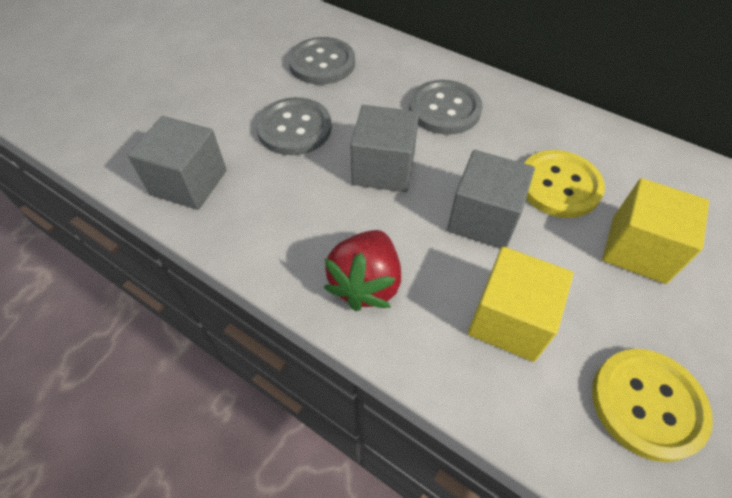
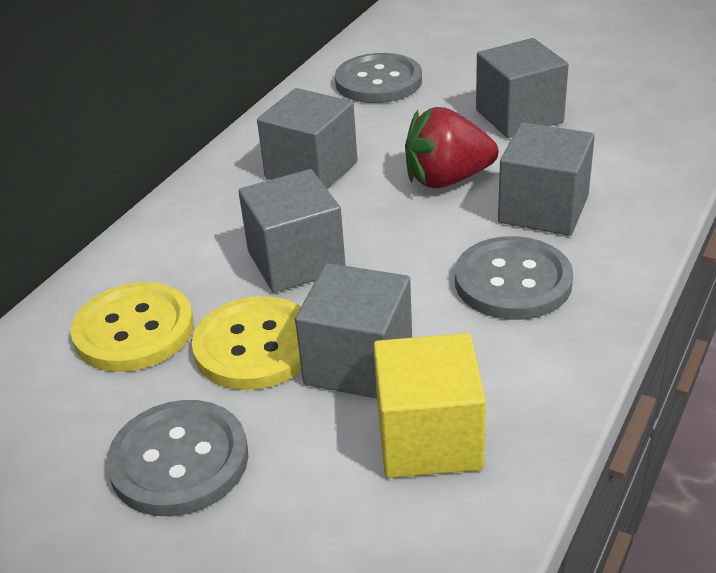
grey cube: 3 -> 5
yellow cube: 2 -> 1

